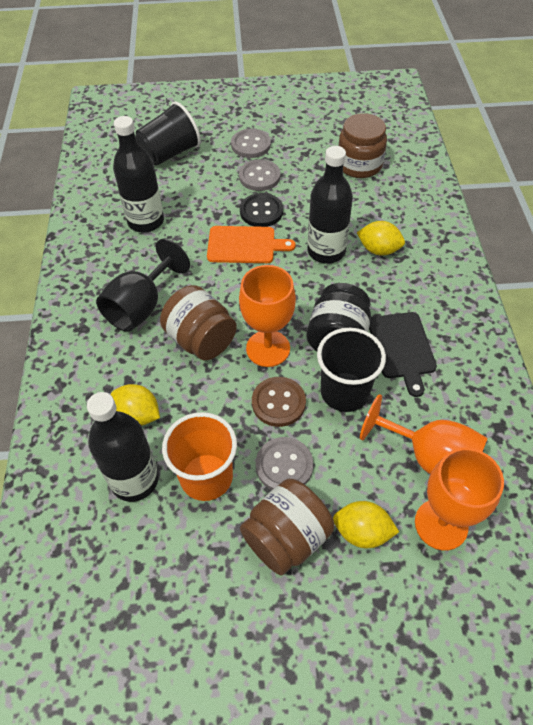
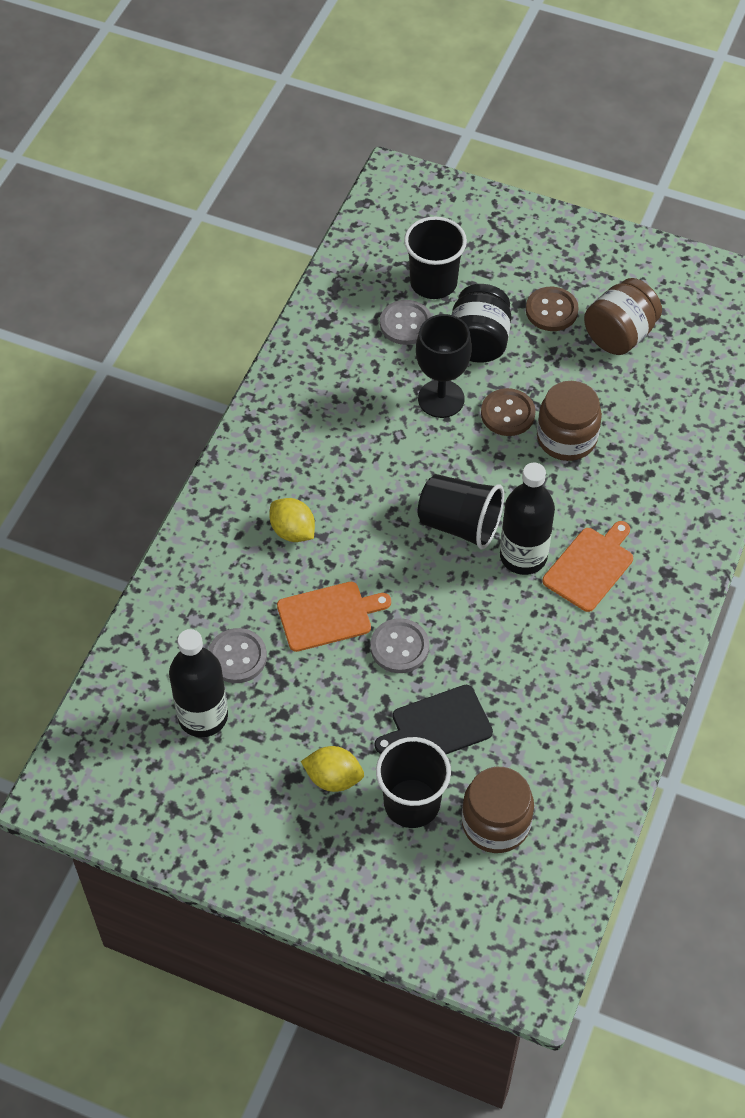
black bottle: 3 -> 2
black button: 1 -> 0
black cup: 2 -> 3
brown button: 1 -> 2
orange cup: 1 -> 0
orange cutting board: 1 -> 2
orange goblet: 3 -> 0
yellow lemon: 3 -> 2

